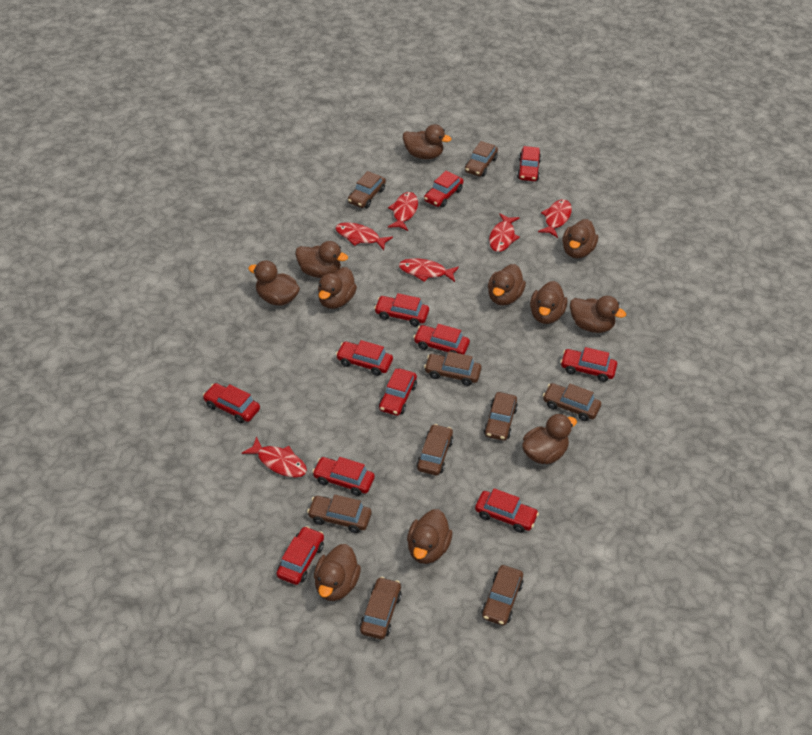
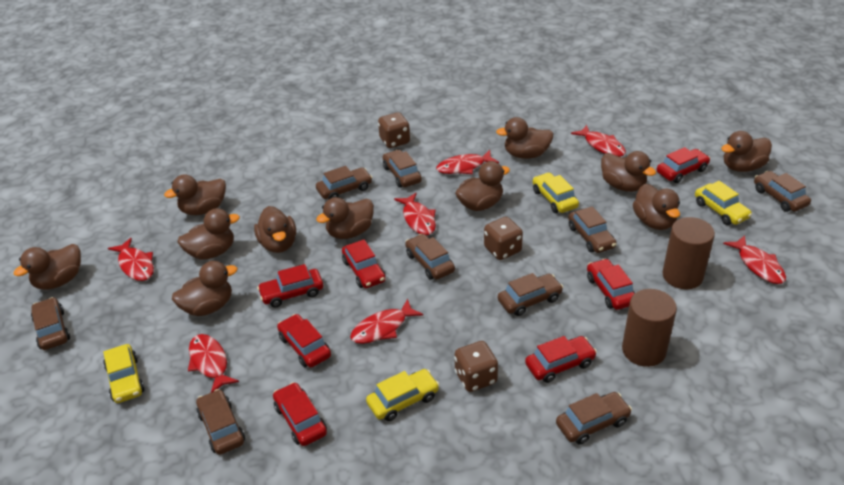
brown cylinder: 0 -> 2
brown dice: 0 -> 3
red car: 11 -> 7
red fish: 6 -> 7
yellow car: 0 -> 4

